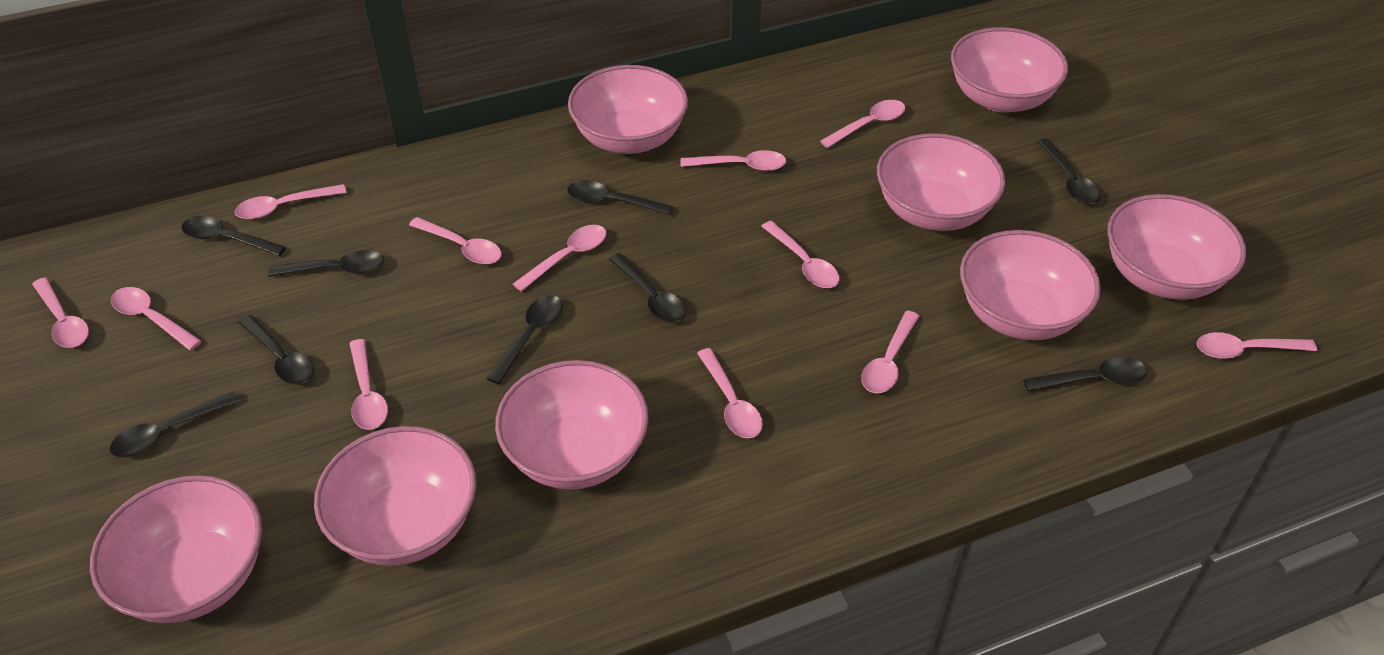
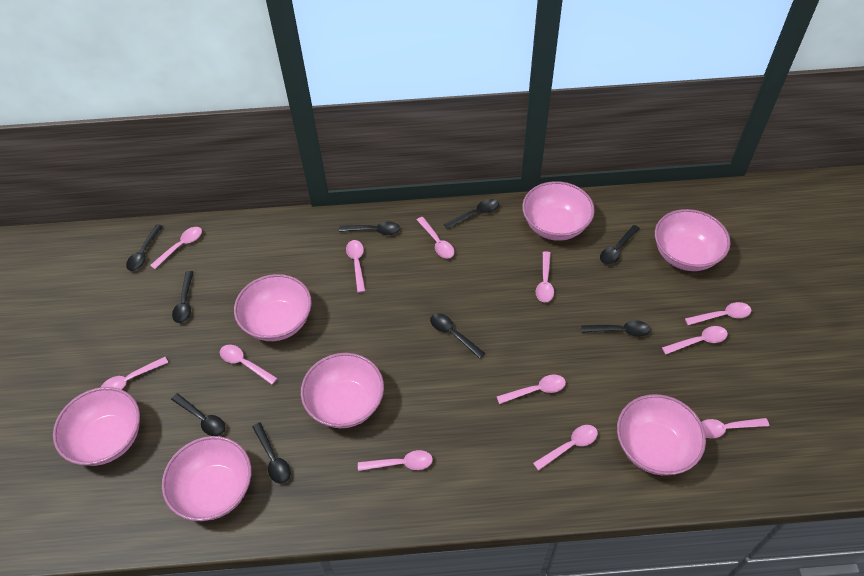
pink bowl: 8 -> 7

